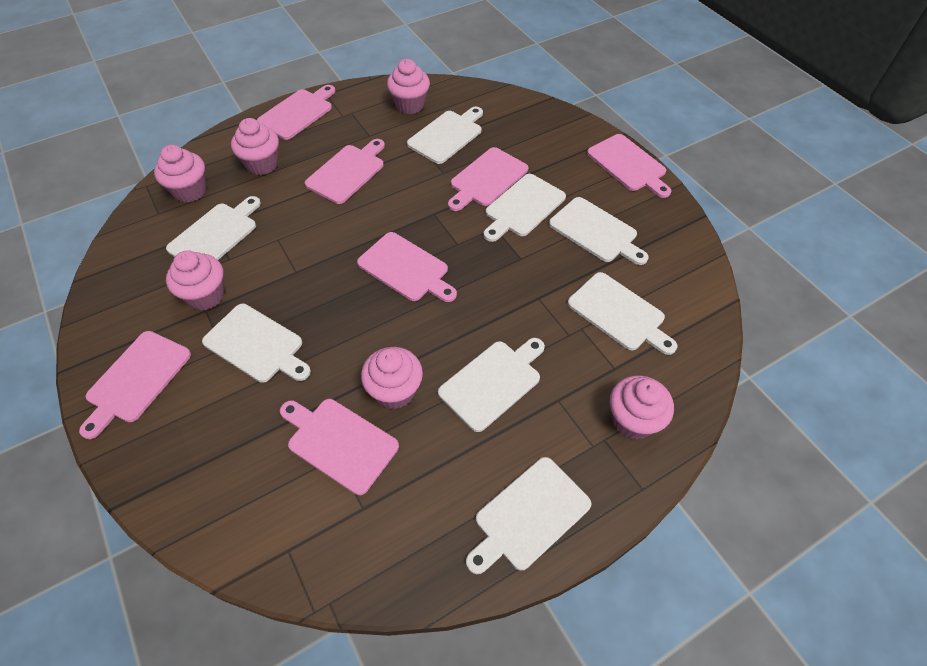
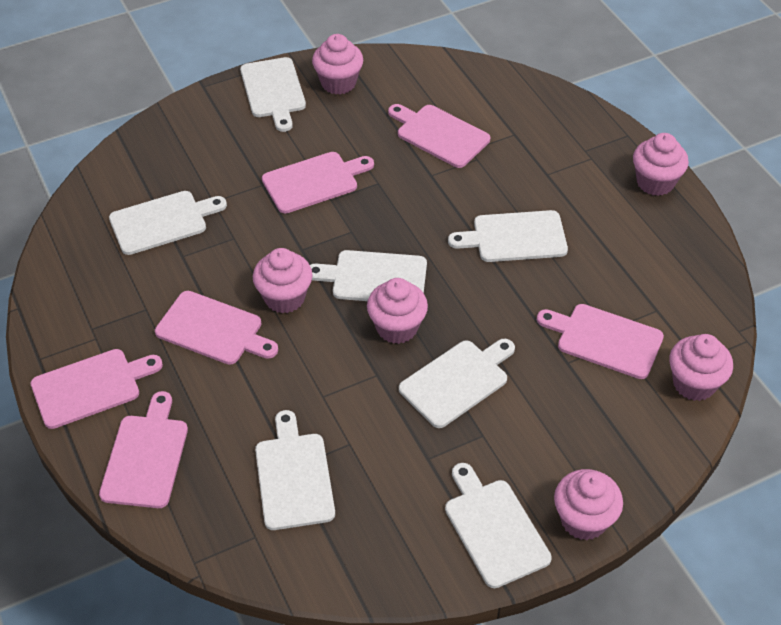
pink cutting board: 7 -> 6
white cutting board: 8 -> 7

